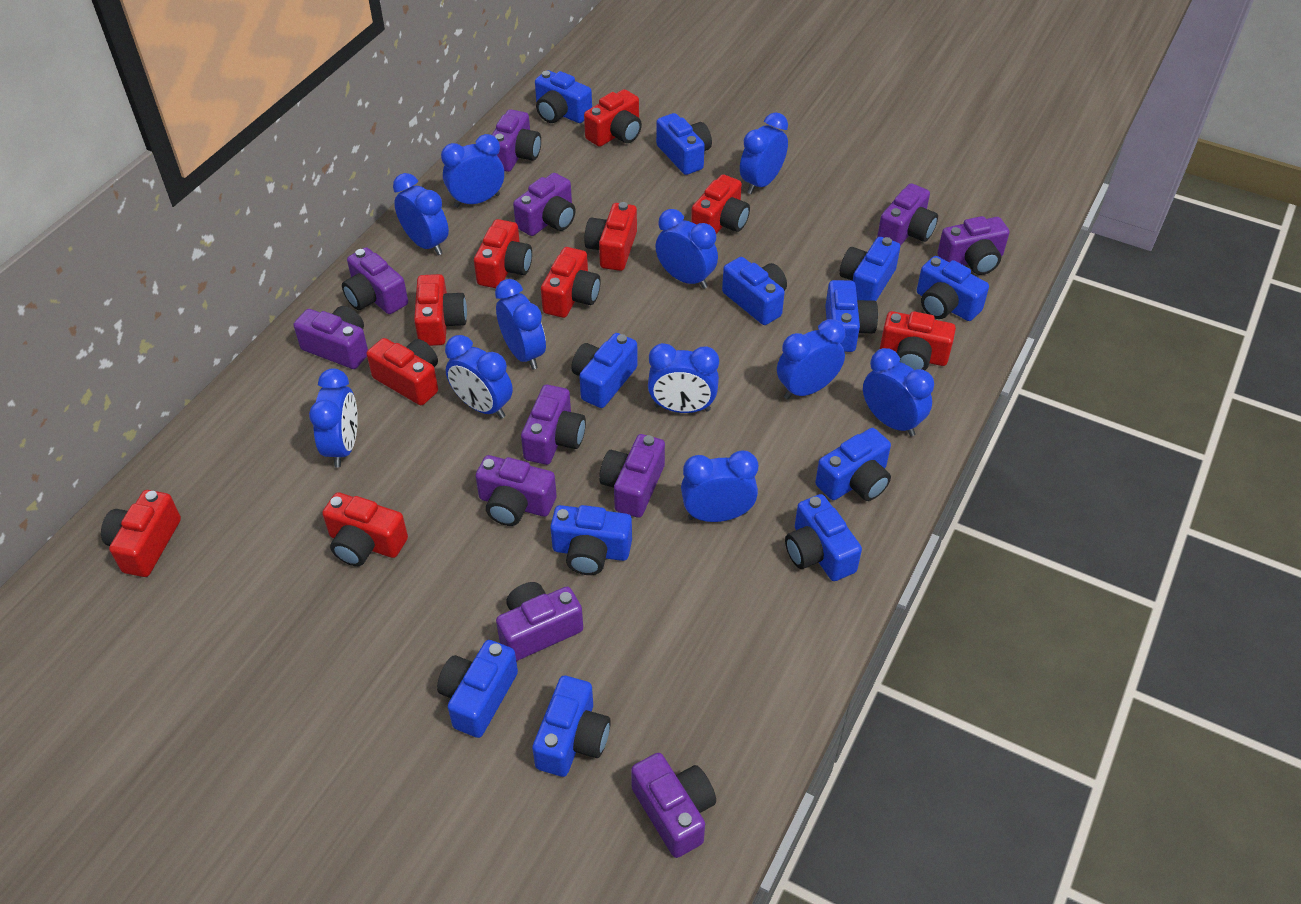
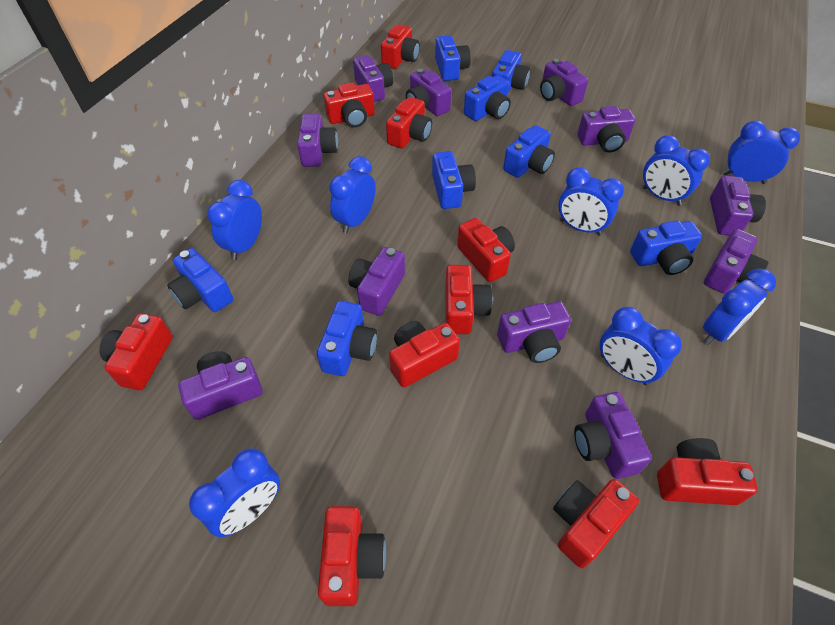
blue camera: 12 -> 8
blue clock: 11 -> 8

